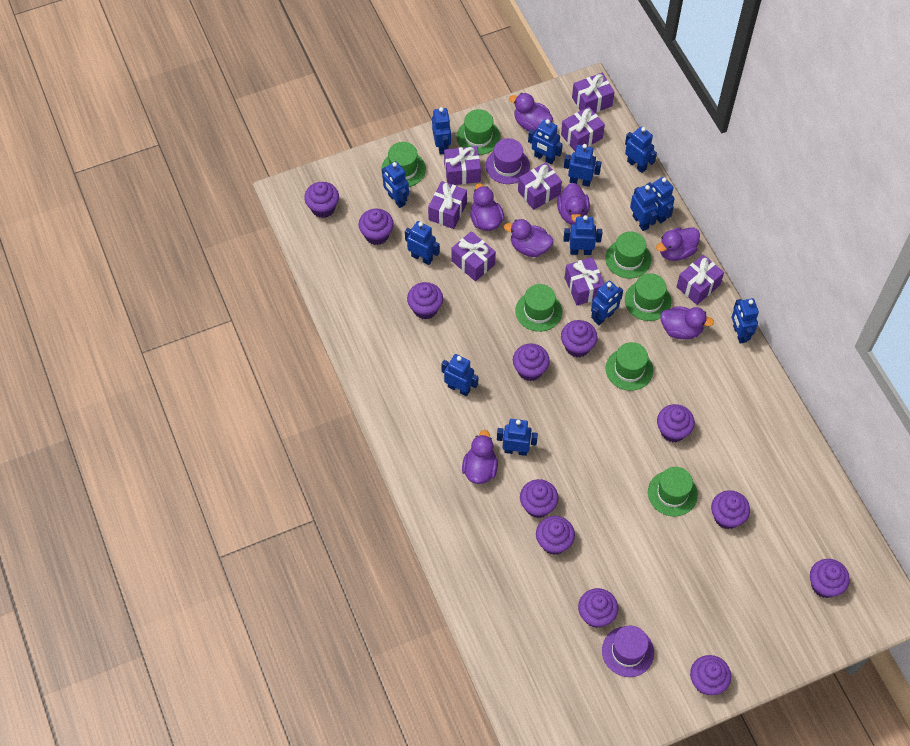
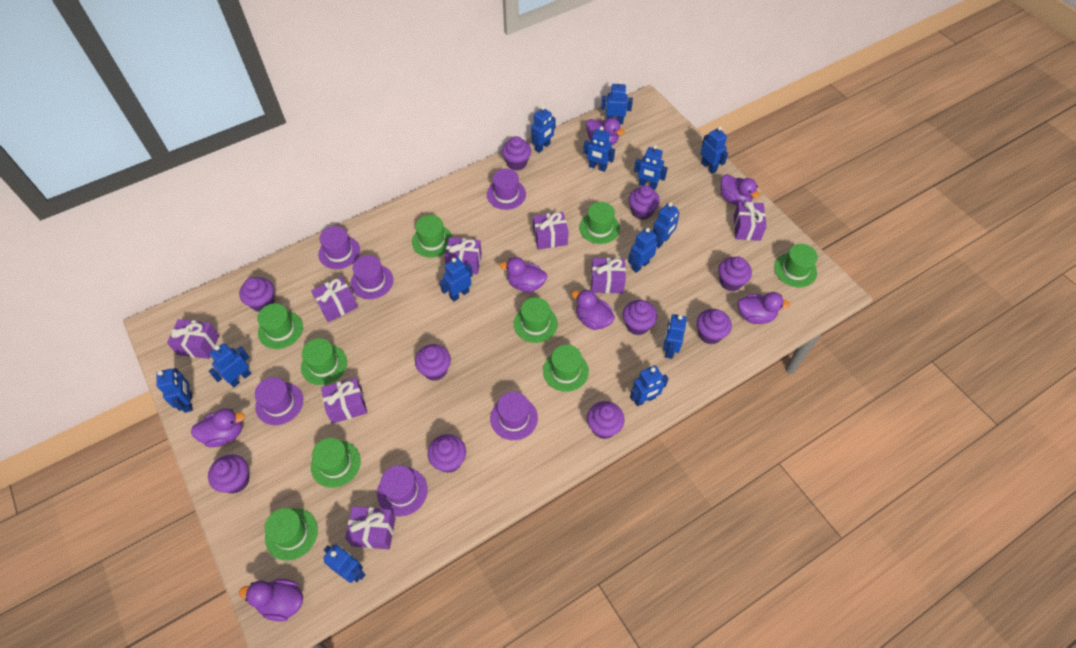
green hat: 7 -> 9
purple cupcake: 12 -> 10
purple hat: 2 -> 6

